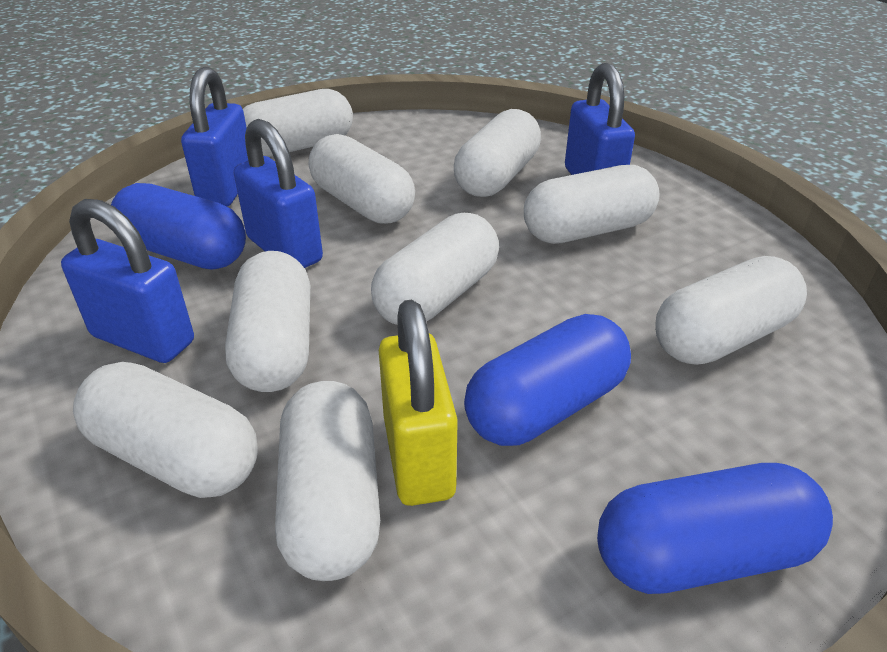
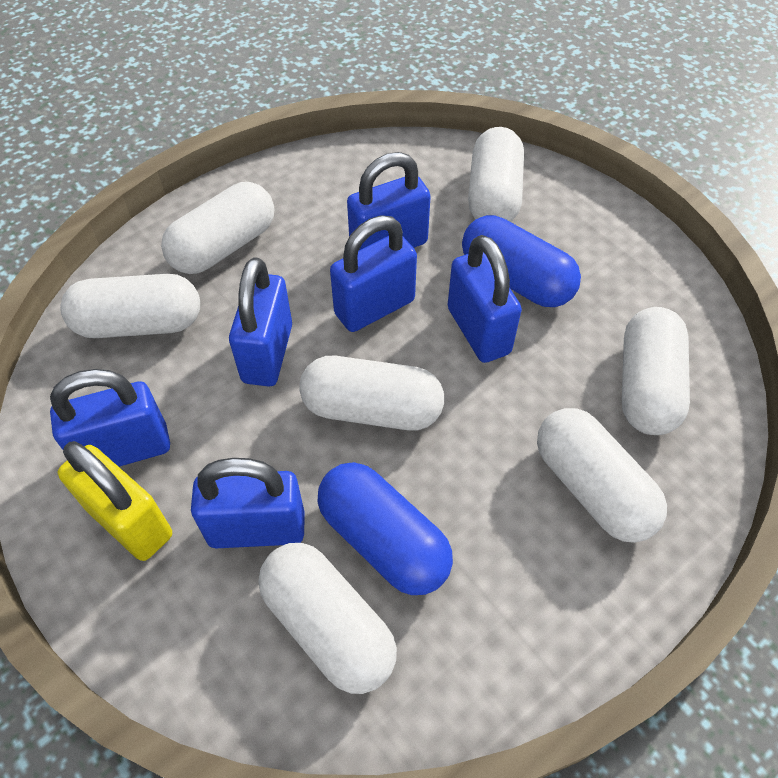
blue capsule: 3 -> 2
blue padlock: 4 -> 6
white capsule: 9 -> 7

